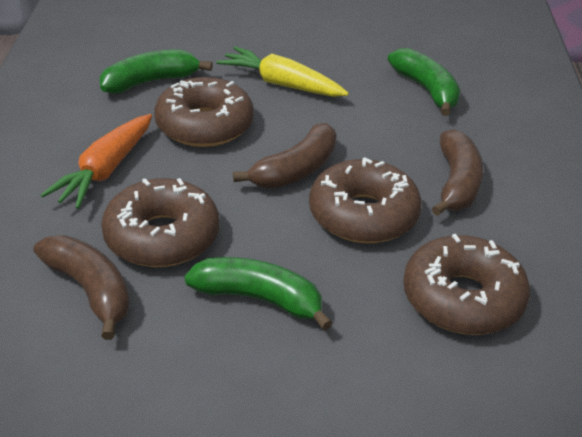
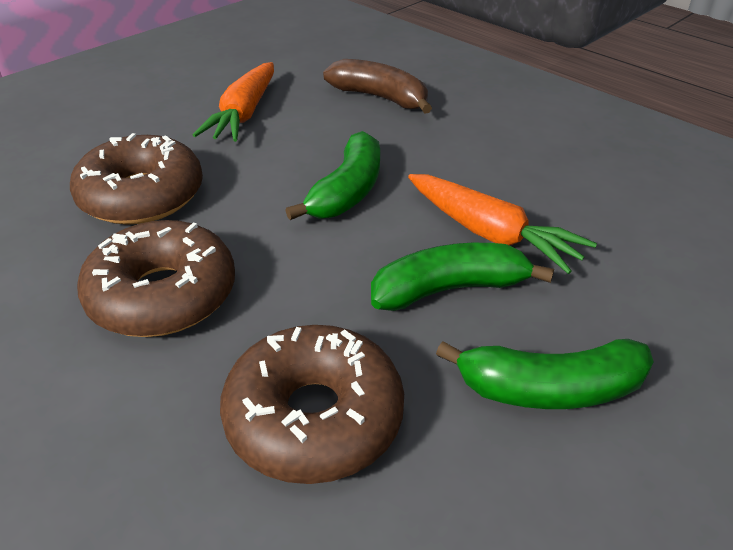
brown banana: 3 -> 1
brown donut: 4 -> 3
orange carrot: 1 -> 2
yellow carrot: 1 -> 0

